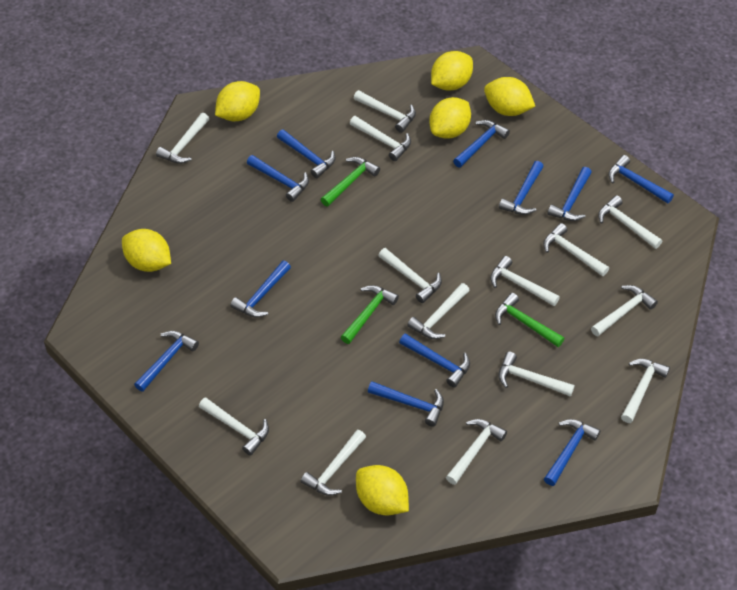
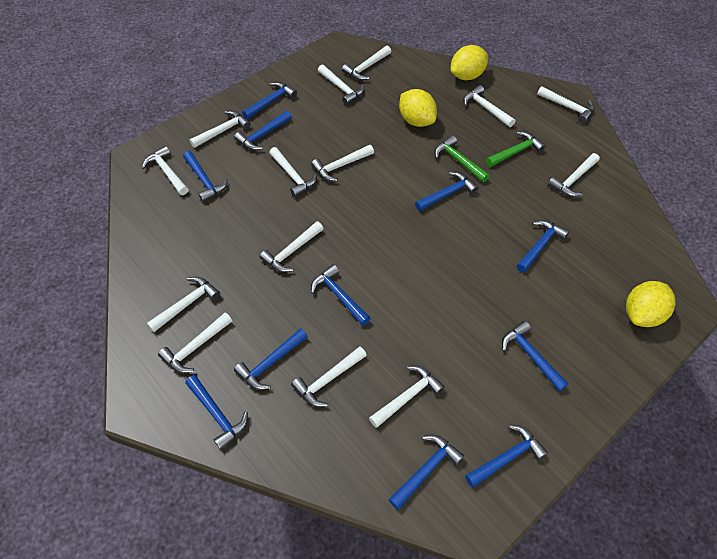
green hammer: 3 -> 2
yellow lemon: 6 -> 3

